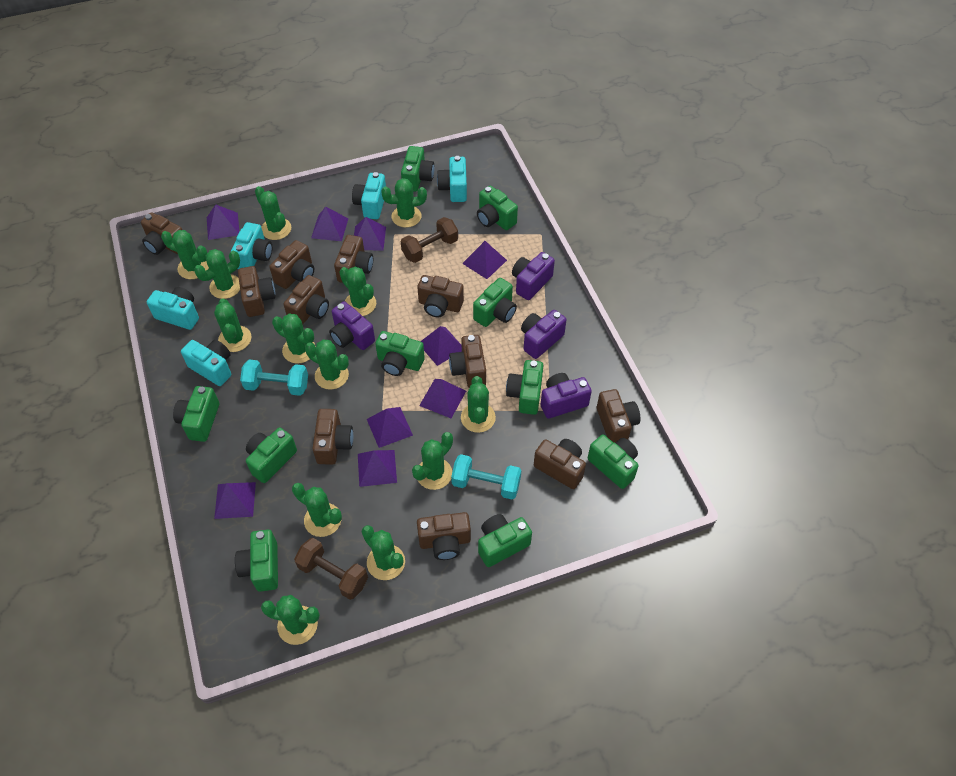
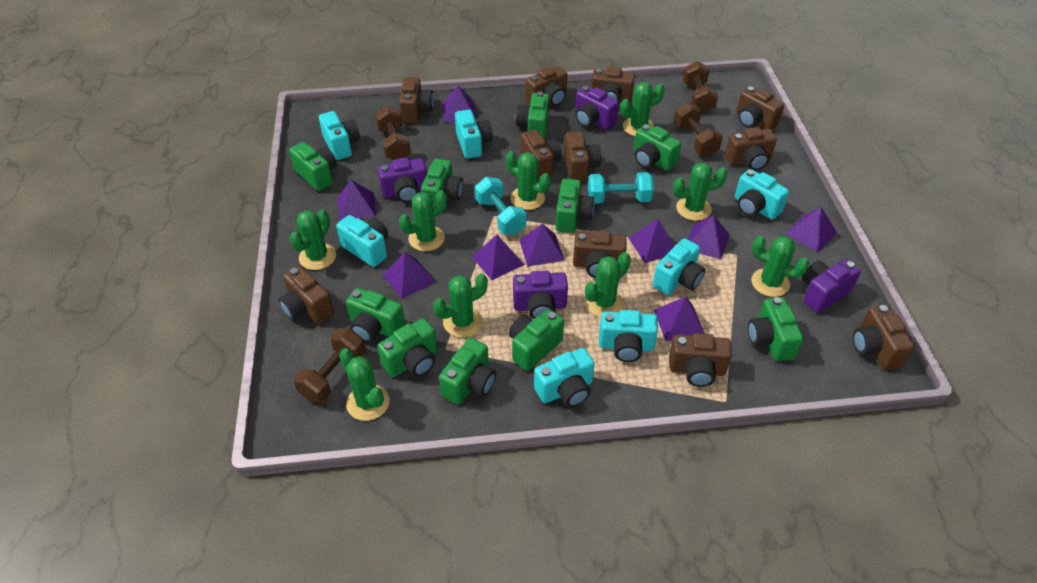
brown dumbbell: 2 -> 4
green cactus: 13 -> 9
turquoise camera: 5 -> 7

